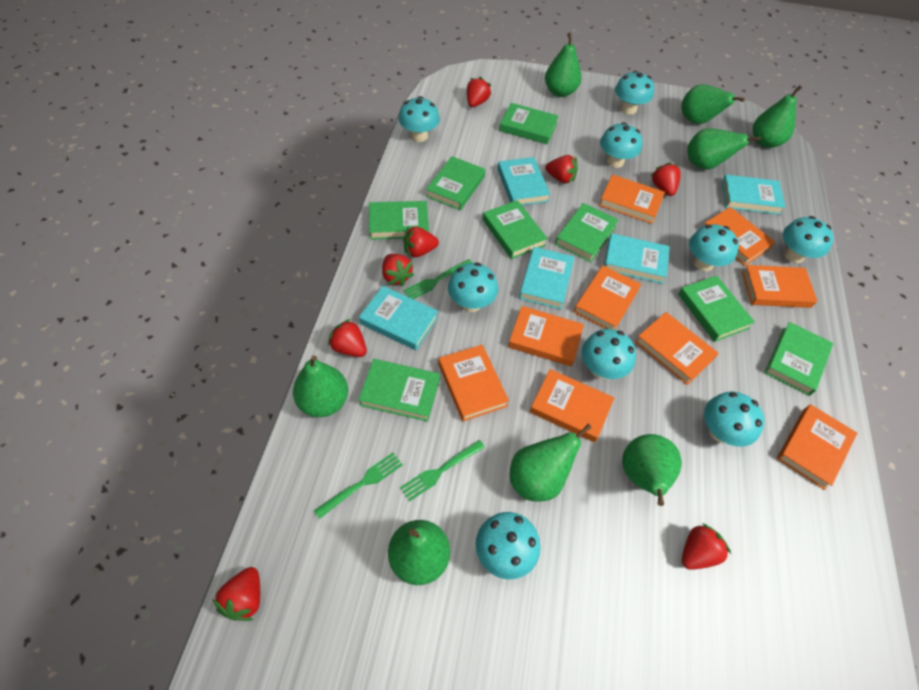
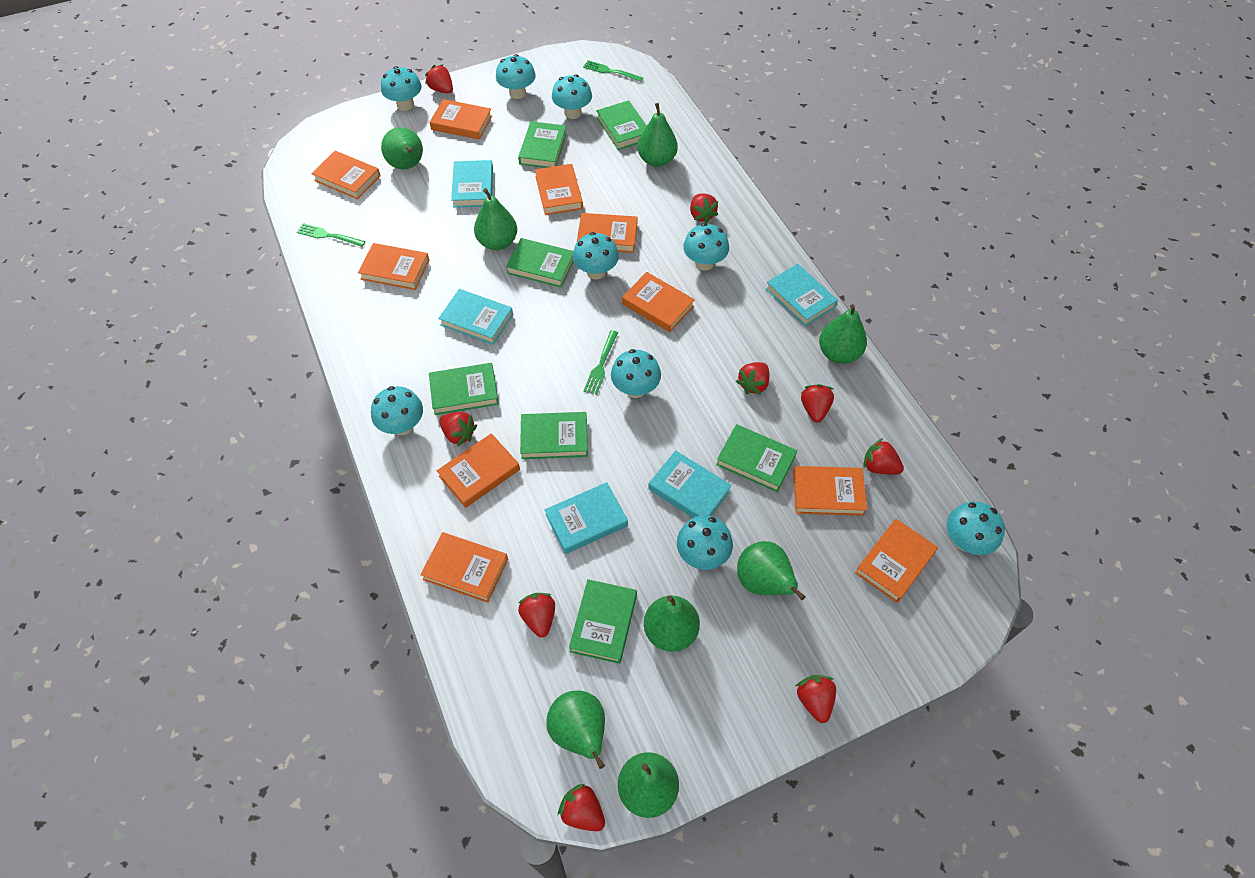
green book: 8 -> 7
orange book: 9 -> 10
red strawberry: 8 -> 9

